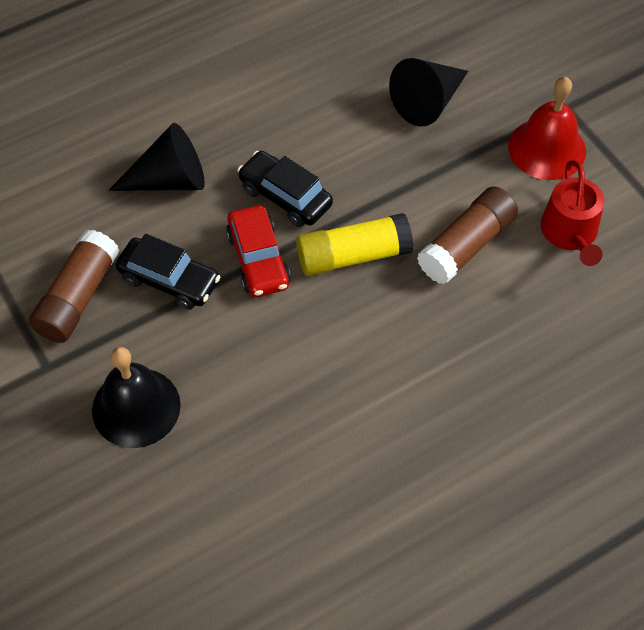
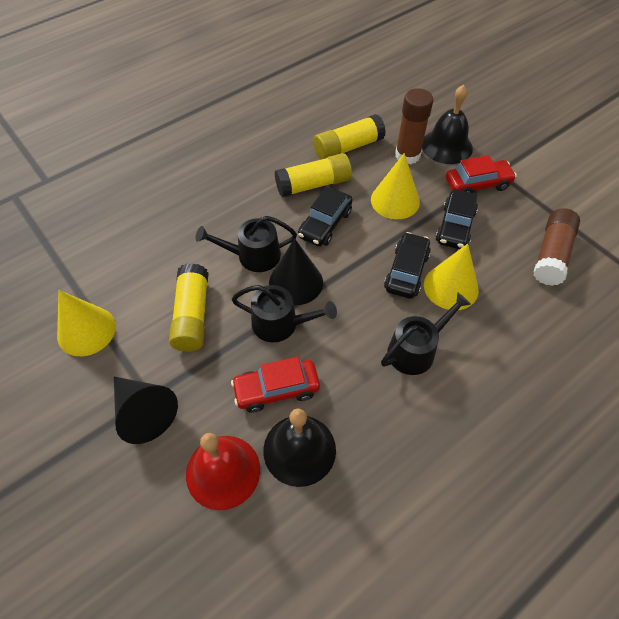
black bell: 1 -> 2
black car: 2 -> 3
black watering can: 0 -> 3
red car: 1 -> 2
red watering can: 1 -> 0
yellow cone: 0 -> 3
yellow glue stick: 1 -> 3

